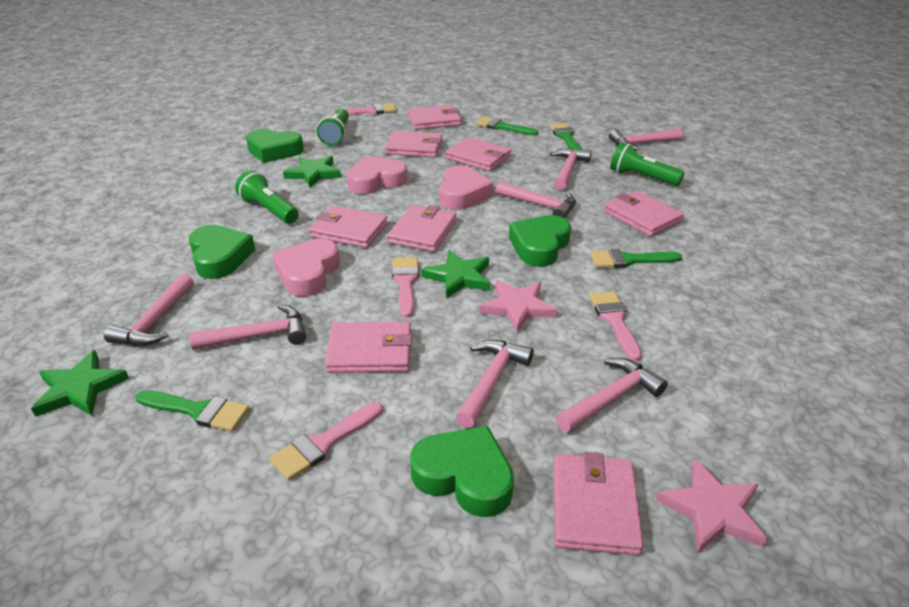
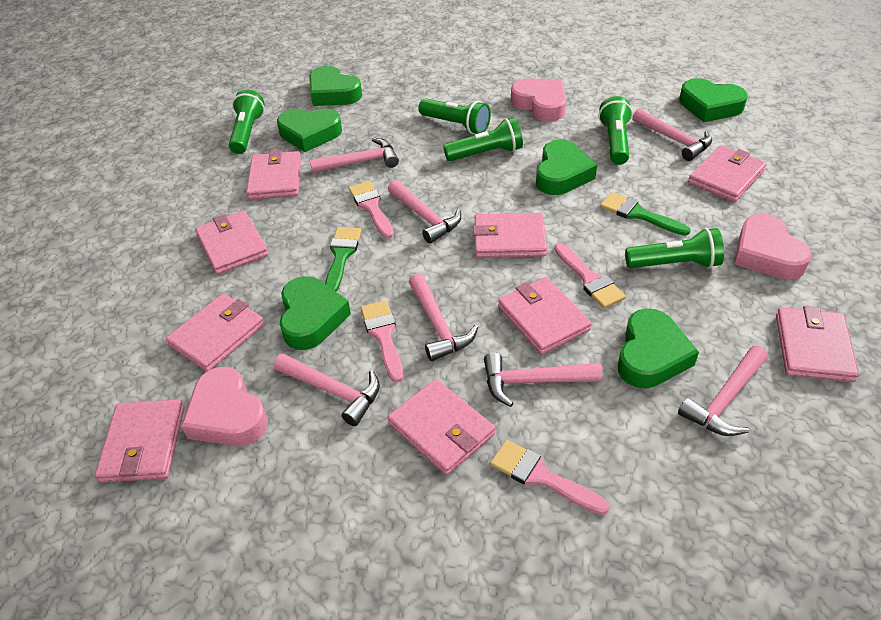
green brush: 4 -> 2
green flashlight: 3 -> 5
green heart: 4 -> 6
green star: 3 -> 0
pink star: 2 -> 0
pink wallet: 8 -> 9

